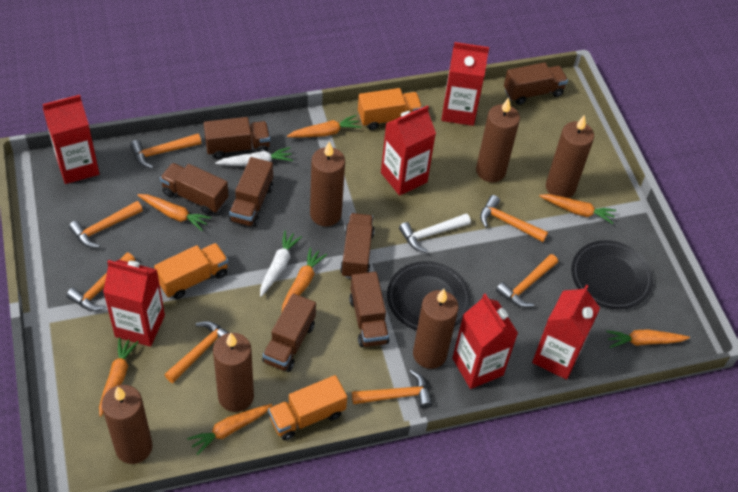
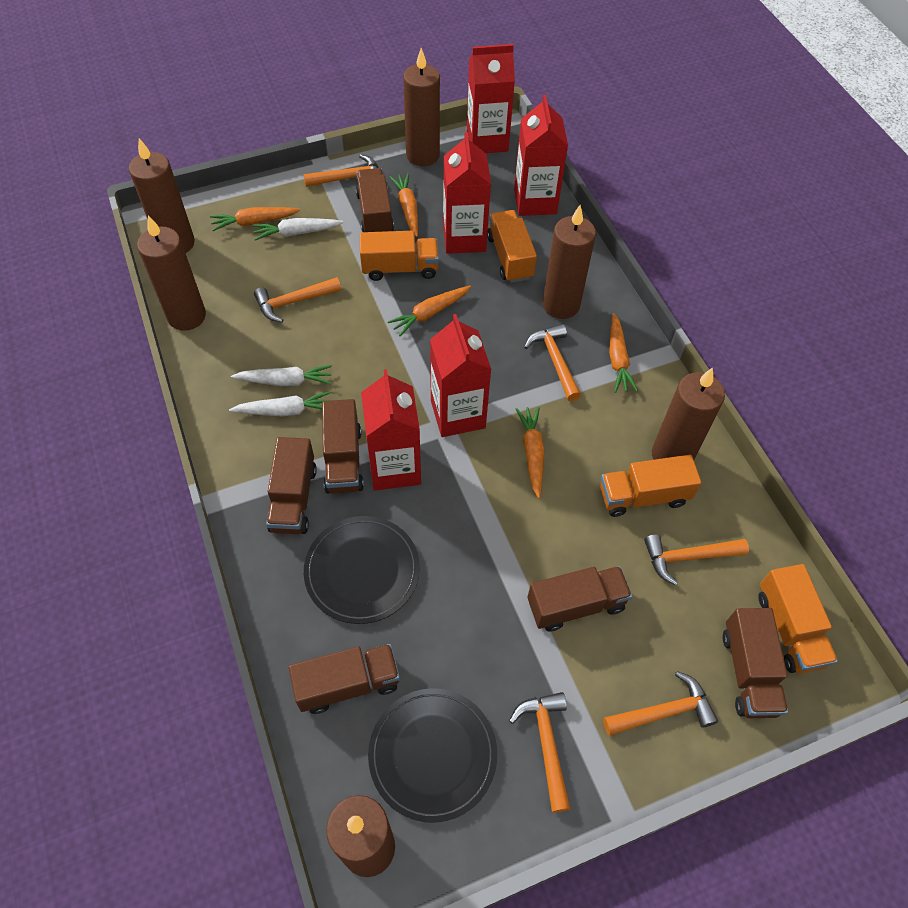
brown truck: 7 -> 6
orange carrot: 7 -> 5
orange hammer: 7 -> 6
orange truck: 3 -> 4
red carton: 6 -> 5
white carrot: 2 -> 3
white hammer: 1 -> 0

